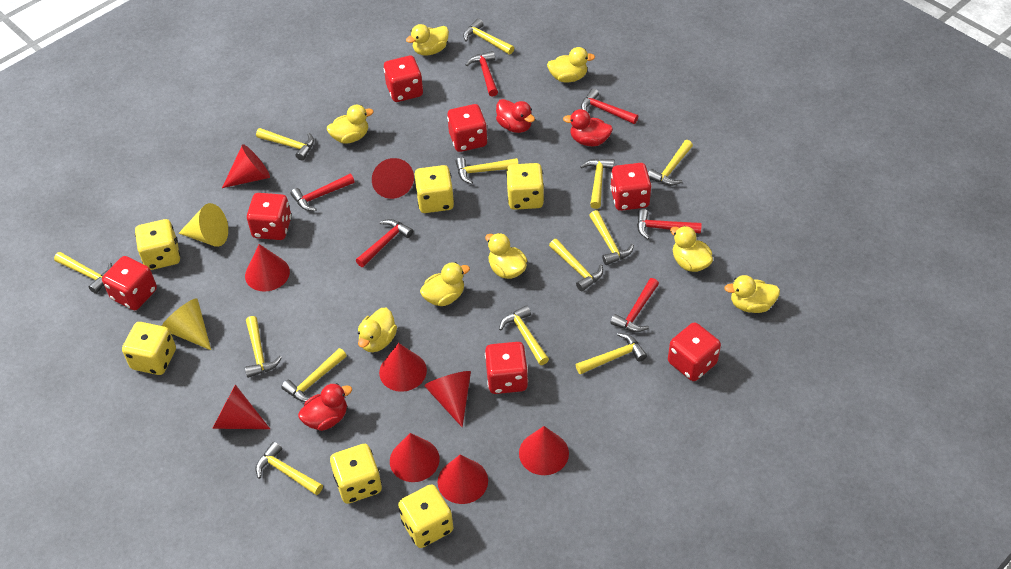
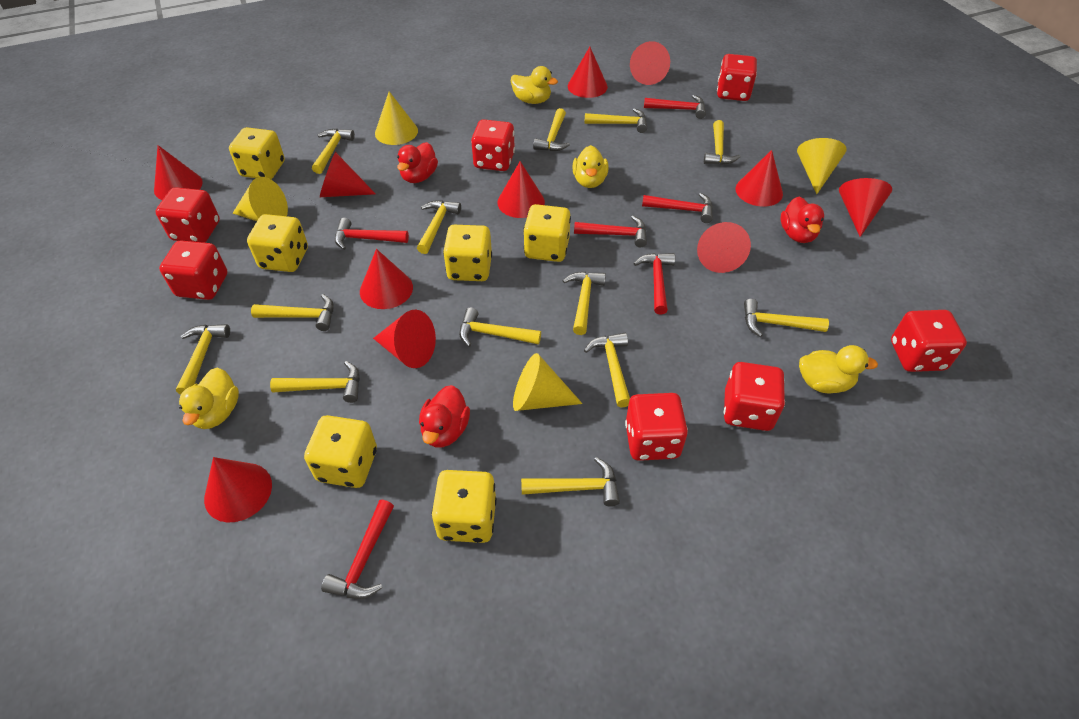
red cone: 9 -> 11
yellow cone: 2 -> 4
yellow duck: 8 -> 4

